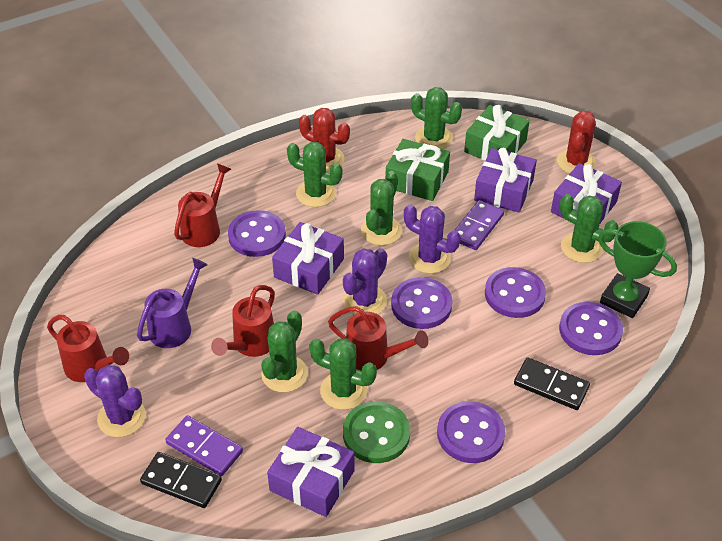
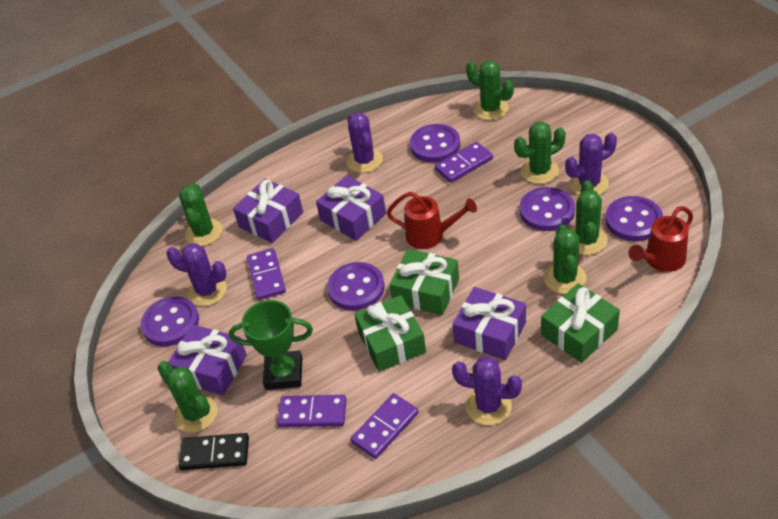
black domino: 2 -> 1
green button: 1 -> 0
green gift: 2 -> 3
purple cactus: 3 -> 4
purple domino: 2 -> 4
purple watering can: 1 -> 0
red cactus: 2 -> 0
red watering can: 4 -> 2

